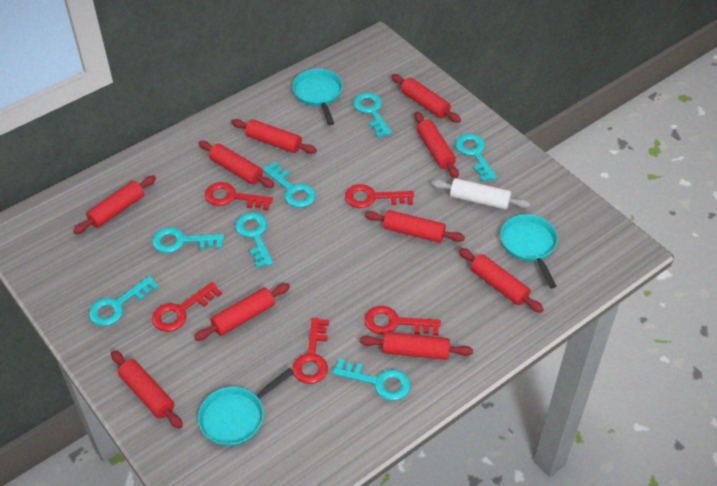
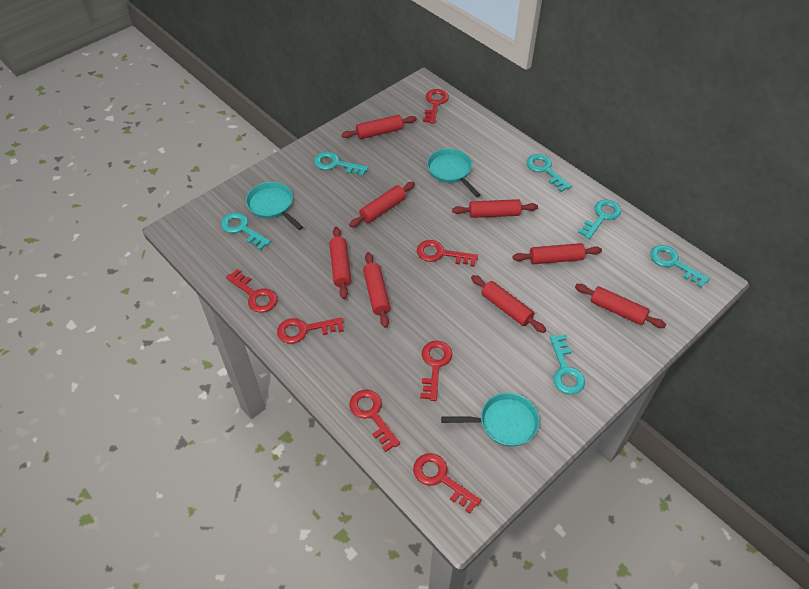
red key: 5 -> 7
red rolling pin: 10 -> 8
turquoise key: 7 -> 6
white rolling pin: 1 -> 0

